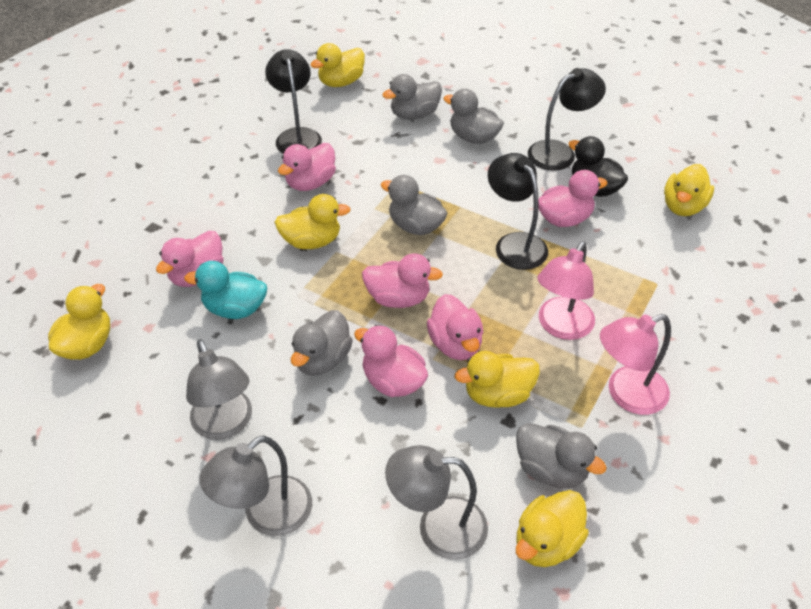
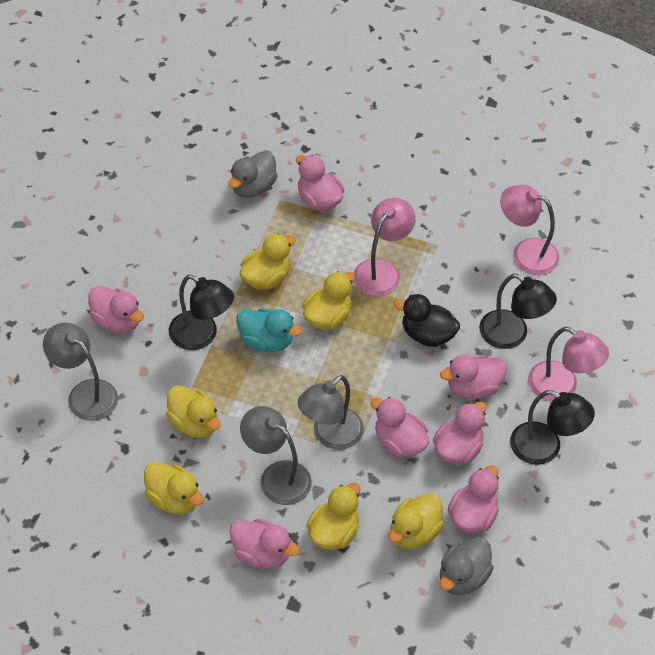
grey duck: 5 -> 2
pink duck: 6 -> 7
pink lamp: 2 -> 3

